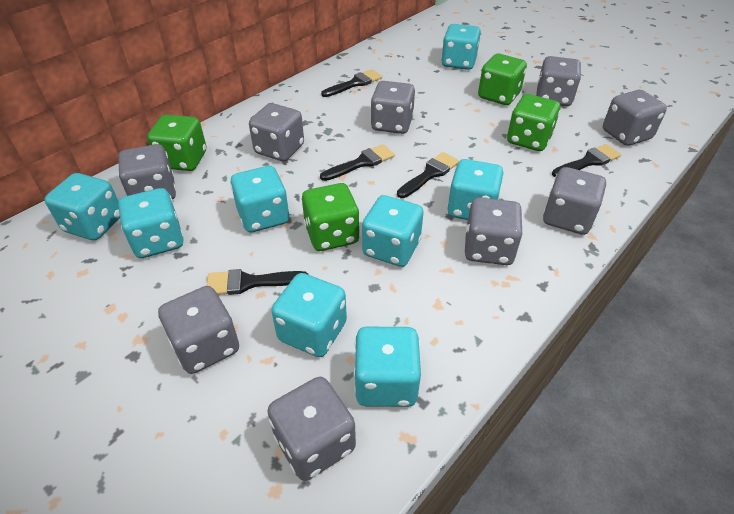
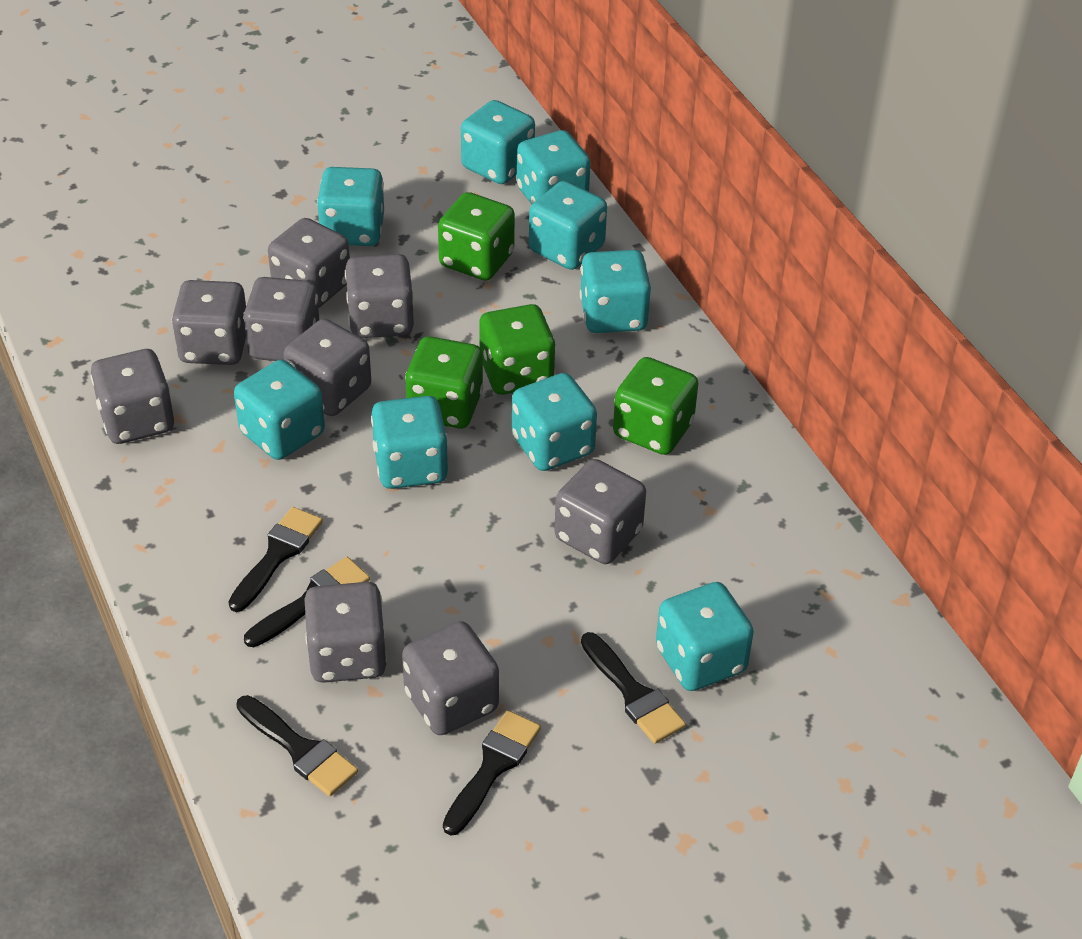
turquoise dice: 8 -> 9

